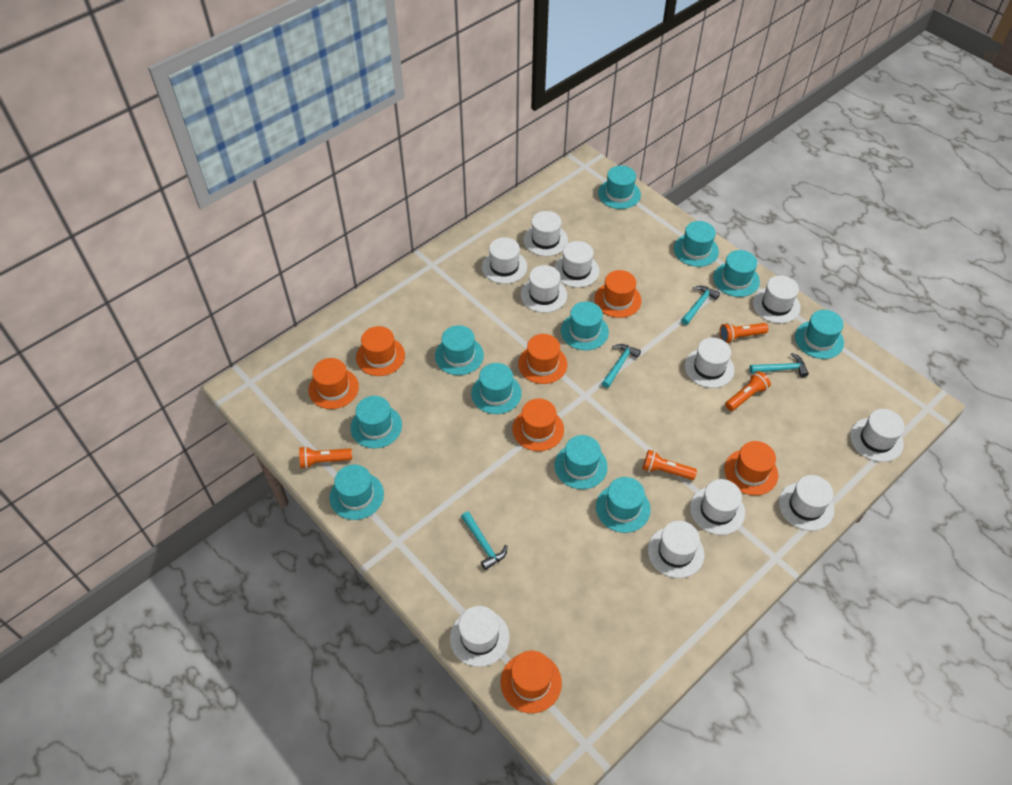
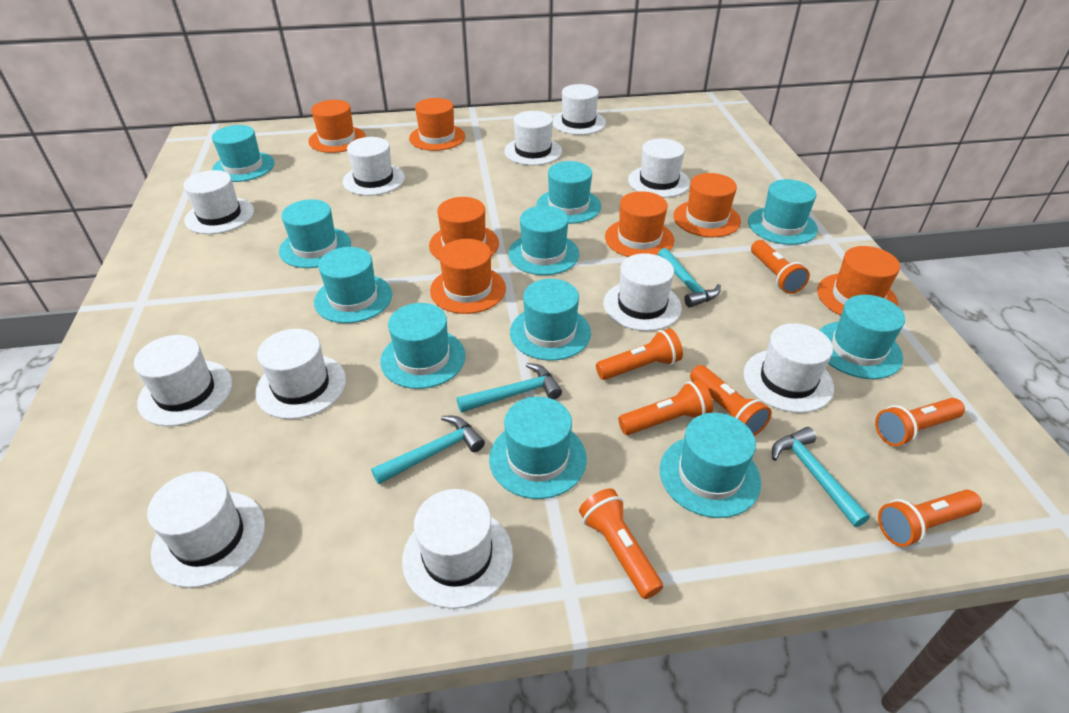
orange flashlight: 4 -> 7

